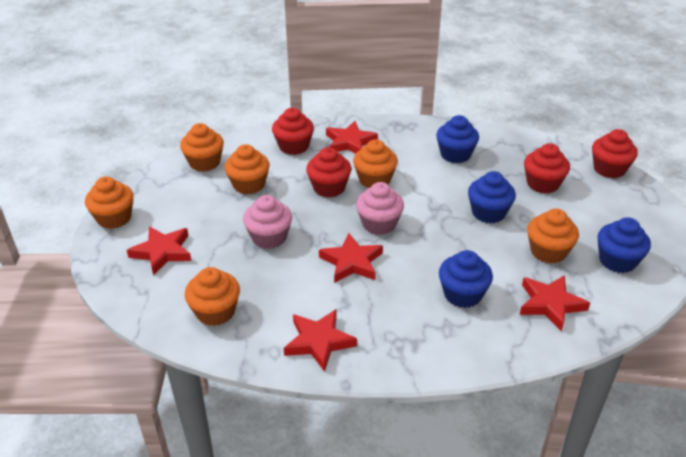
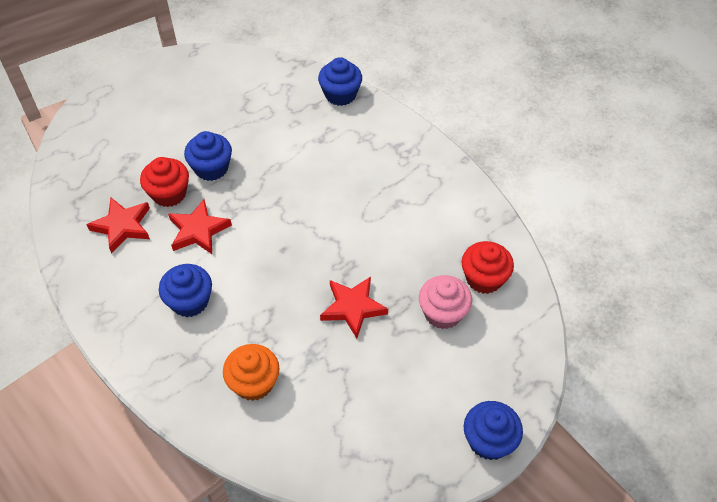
orange cupcake: 6 -> 1
pink cupcake: 2 -> 1
red cupcake: 4 -> 2
red star: 5 -> 3

